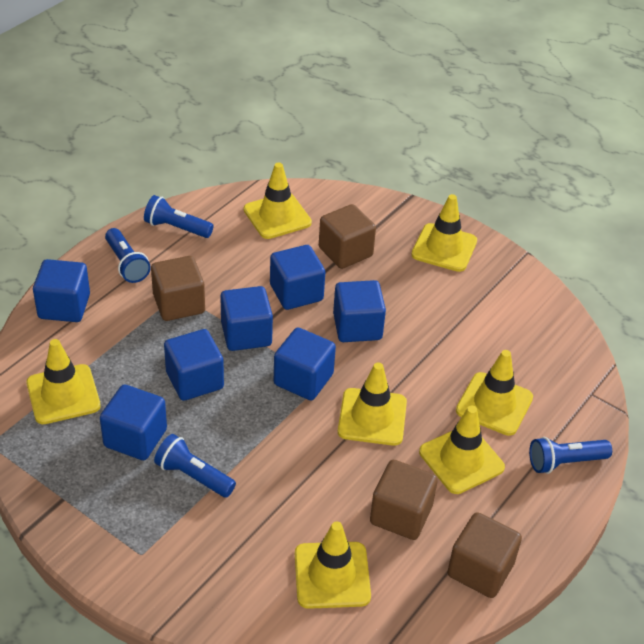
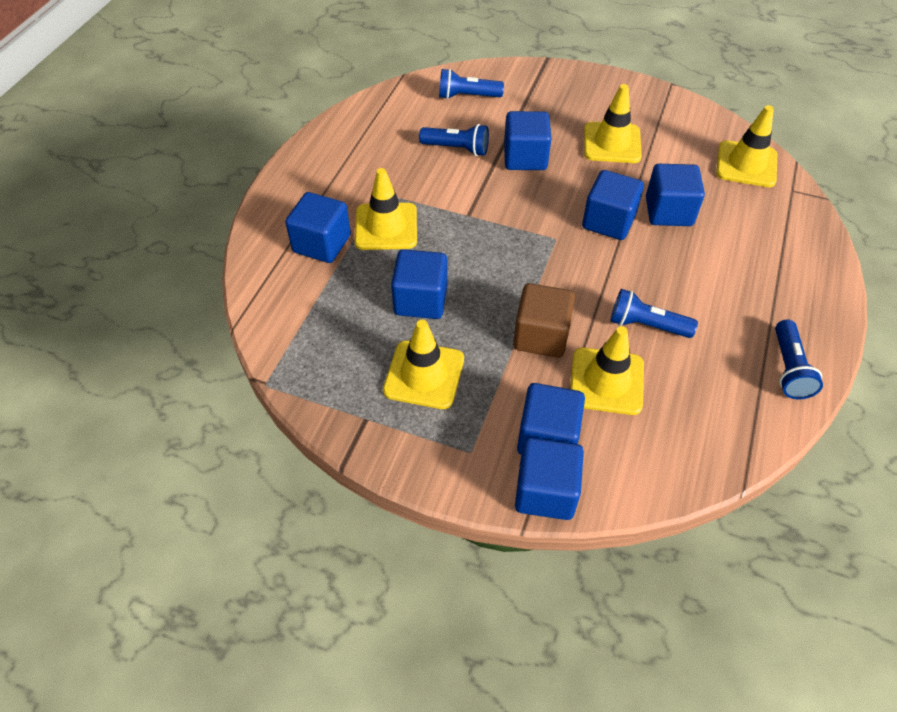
brown cube: 4 -> 1
yellow traffic cone: 7 -> 5

